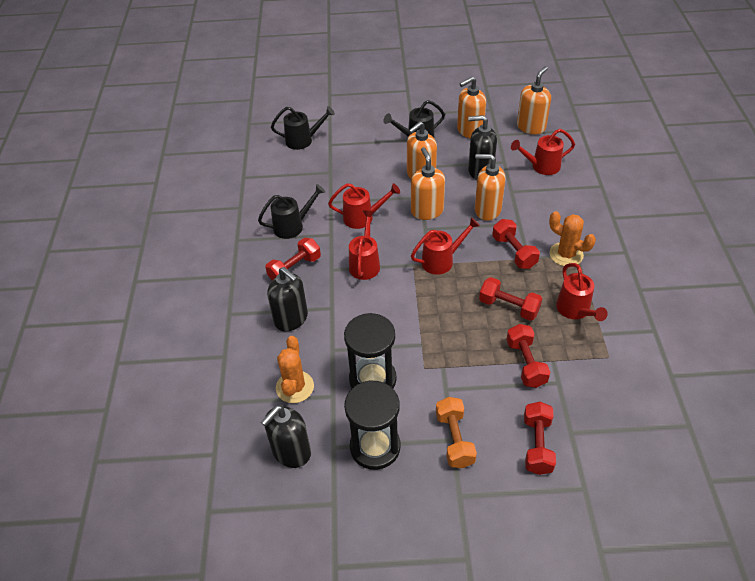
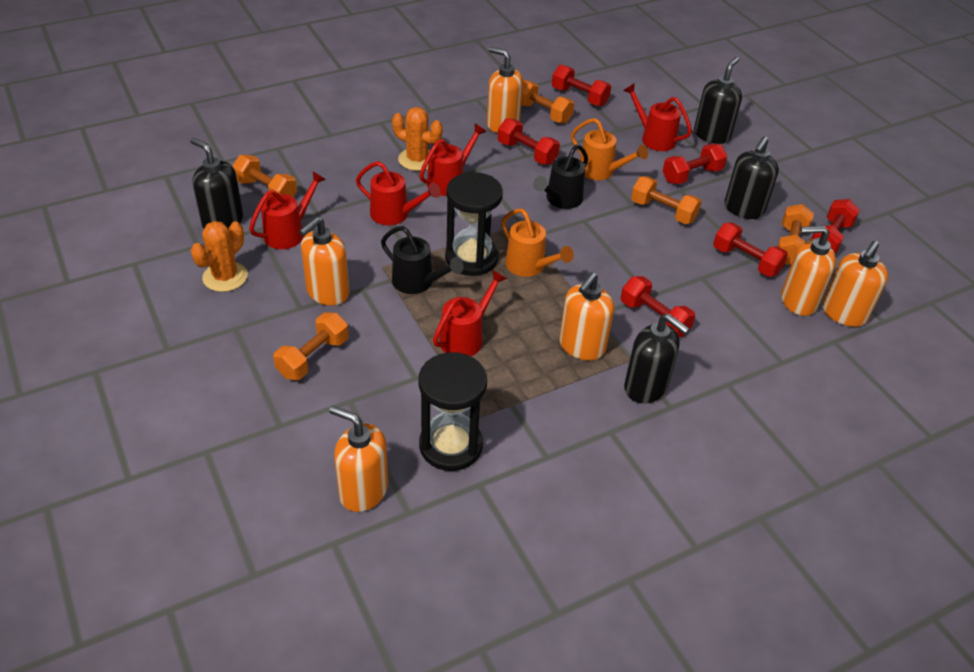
black soap dispenser: 3 -> 4
black watering can: 3 -> 2
orange dumbbell: 1 -> 5
orange soap dispenser: 5 -> 6
orange watering can: 0 -> 2
red dumbbell: 5 -> 6

